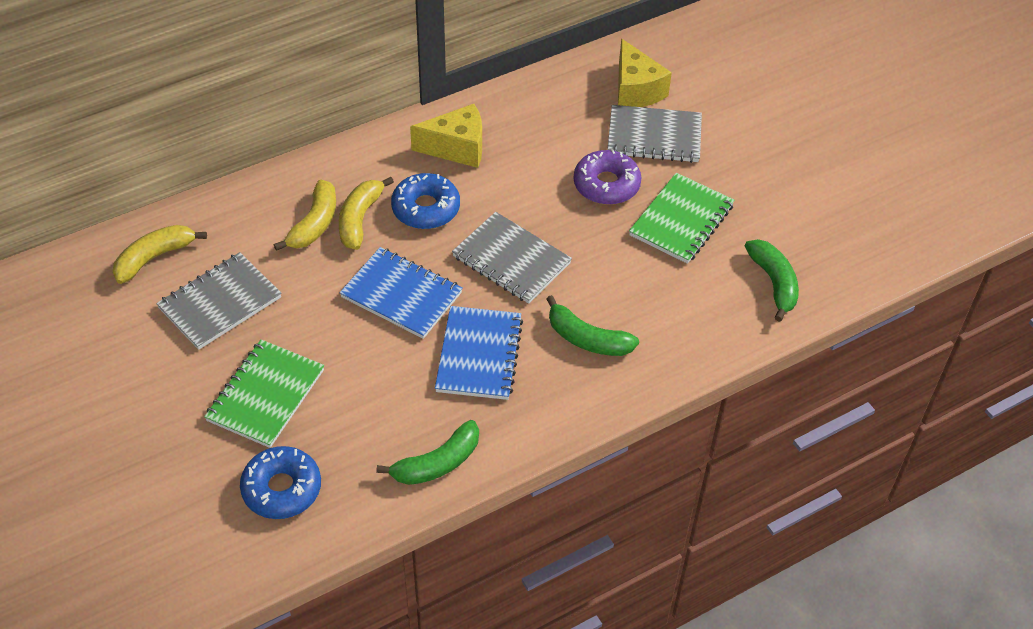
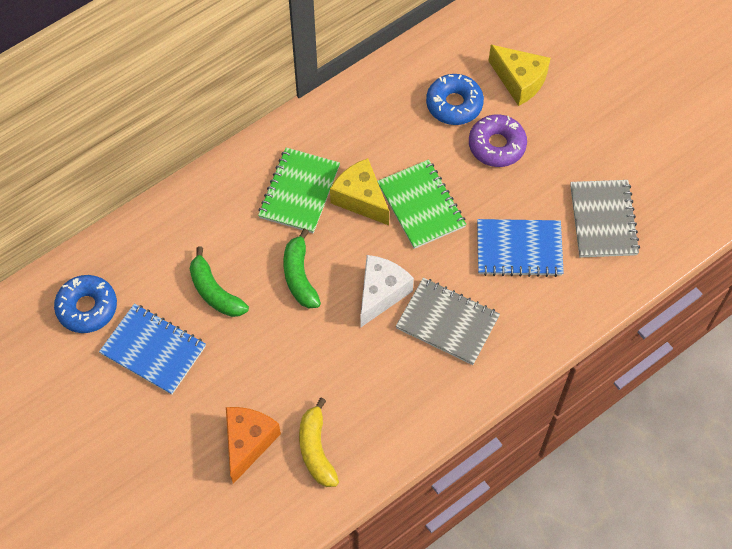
green banana: 3 -> 2
grey notebook: 3 -> 2
orange cheese: 0 -> 1
white cheese: 0 -> 1
yellow banana: 3 -> 1

